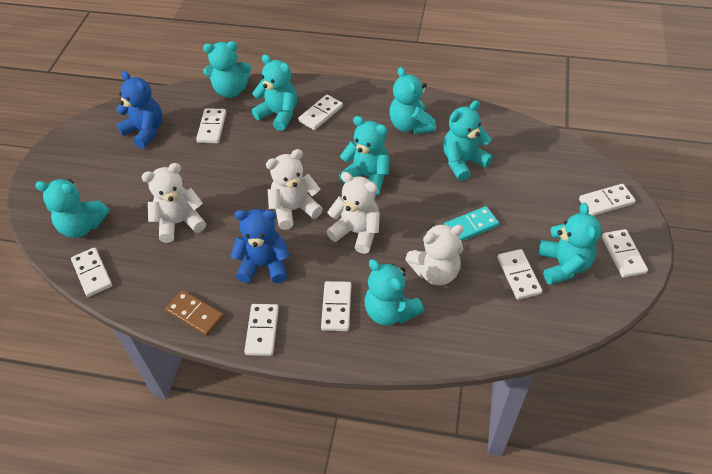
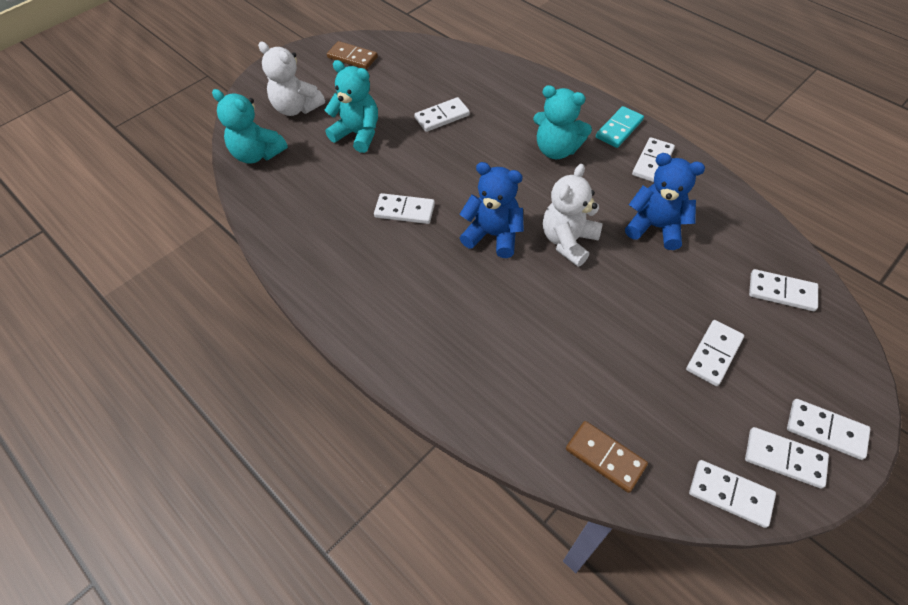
brown domino: 1 -> 2
turquoise teddy bear: 8 -> 3
white teddy bear: 4 -> 2

